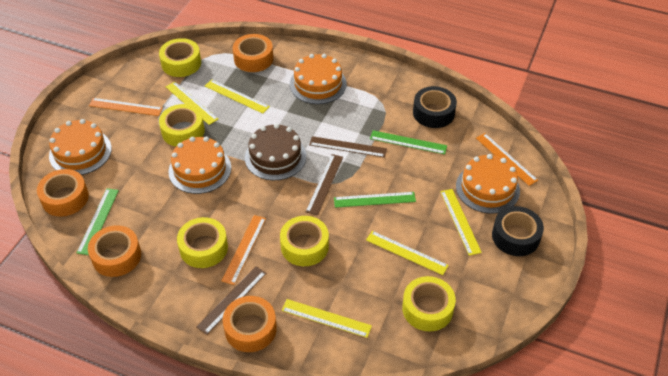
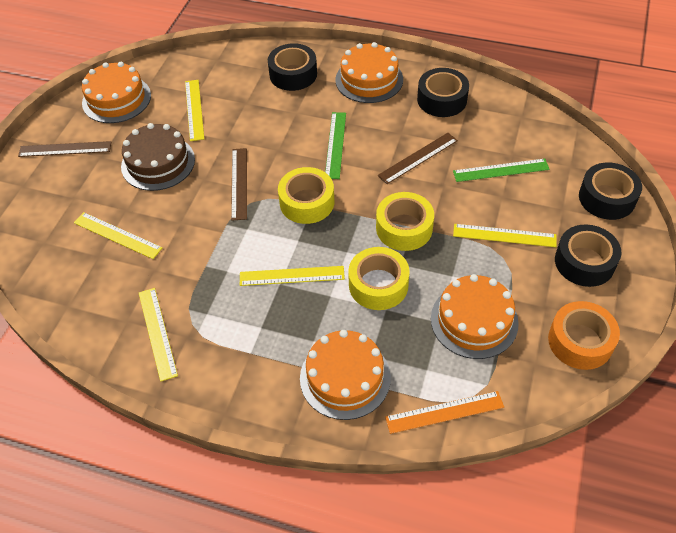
black tape: 2 -> 4
green ruler: 3 -> 2
orange ruler: 3 -> 1
orange tape: 4 -> 1
yellow tape: 5 -> 3

